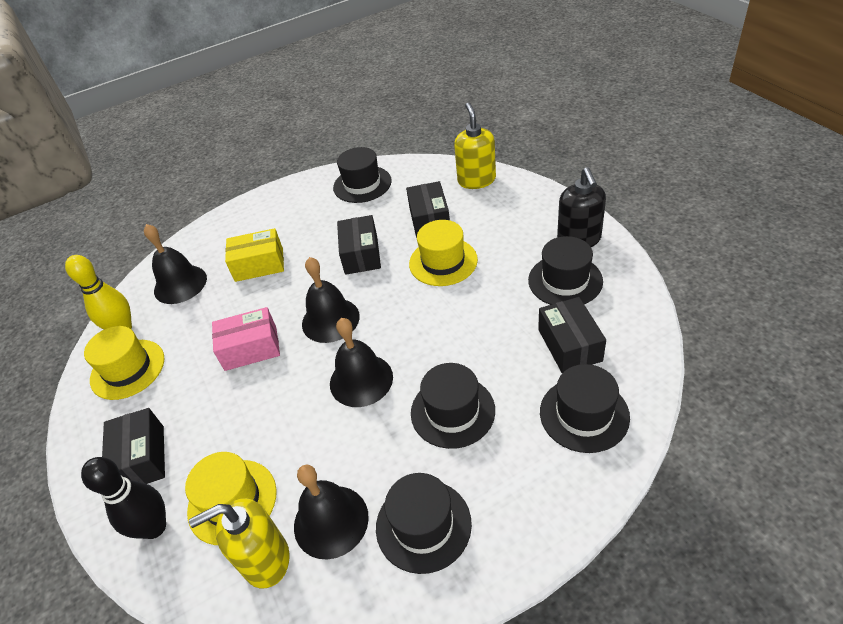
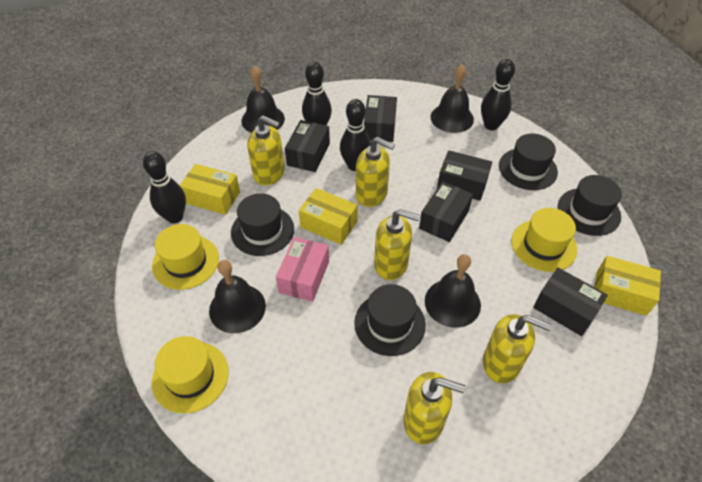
black bowling pin: 1 -> 4
black box: 4 -> 5
black hat: 5 -> 4
black soap dispenser: 1 -> 0
yellow bowling pin: 1 -> 0
yellow box: 1 -> 3
yellow soap dispenser: 2 -> 5

